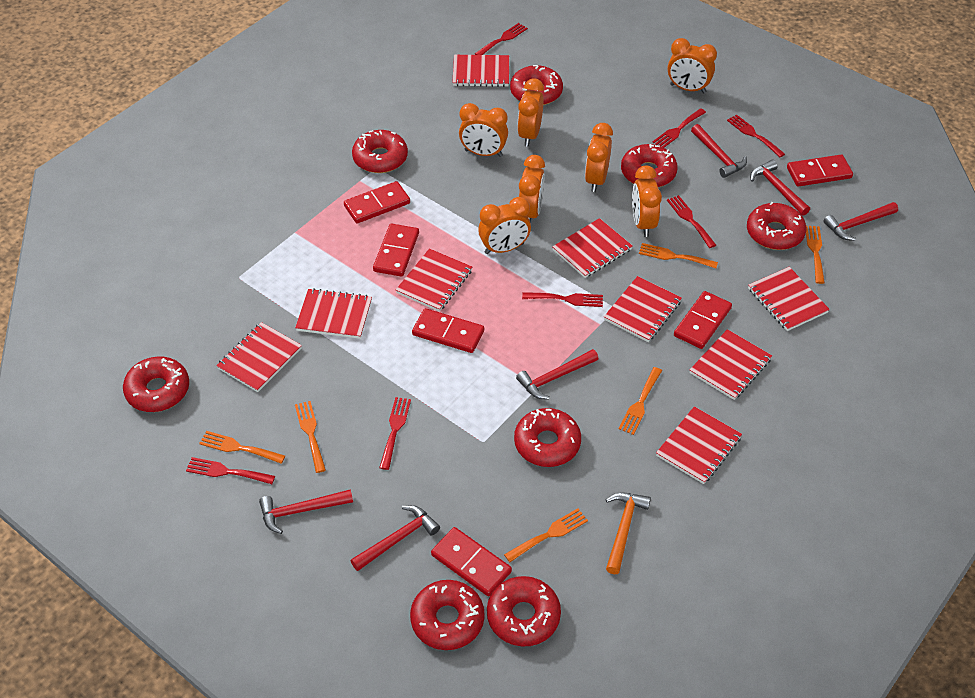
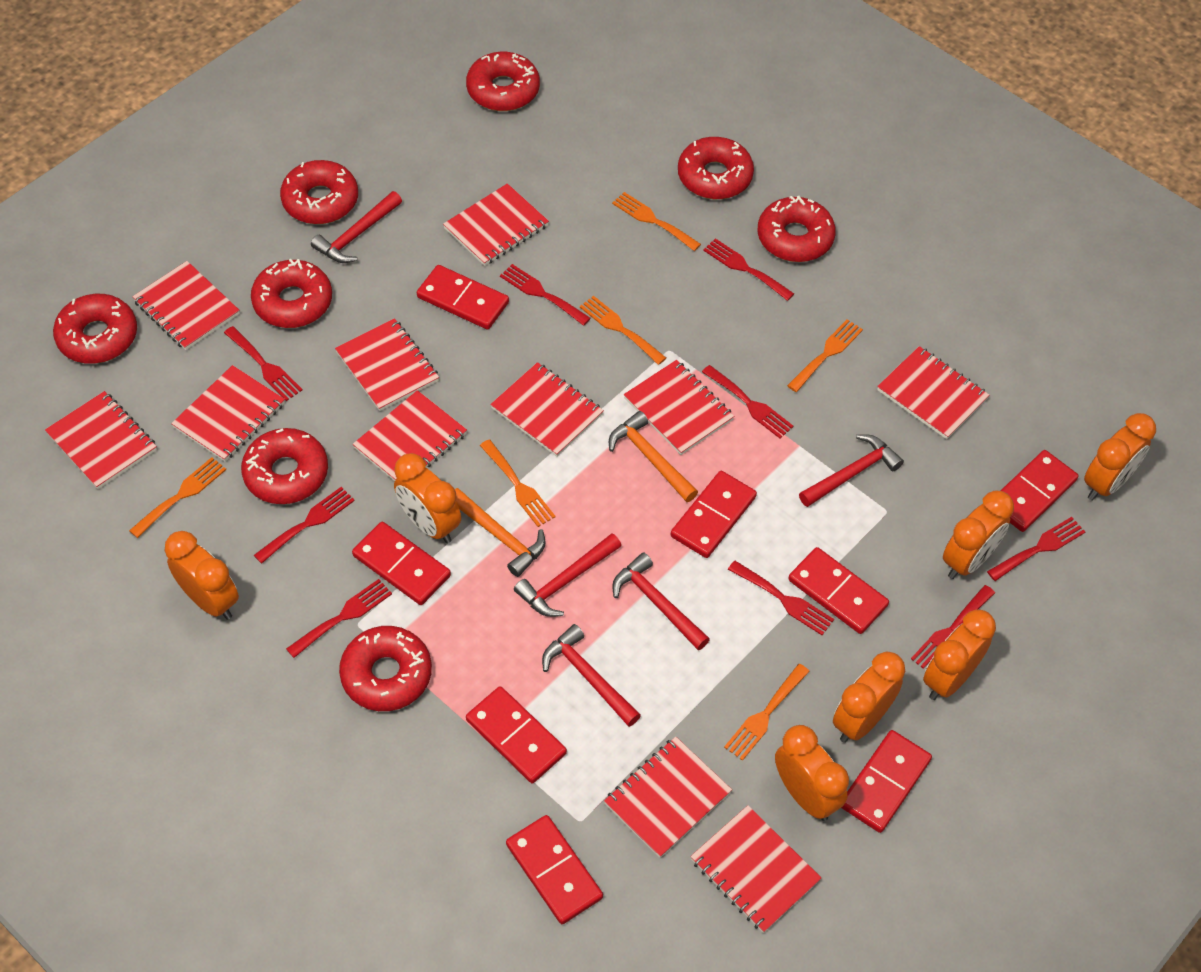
orange hammer: 1 -> 2
red domino: 6 -> 8
red fork: 7 -> 9
red hammer: 6 -> 5
red notebook: 9 -> 11

